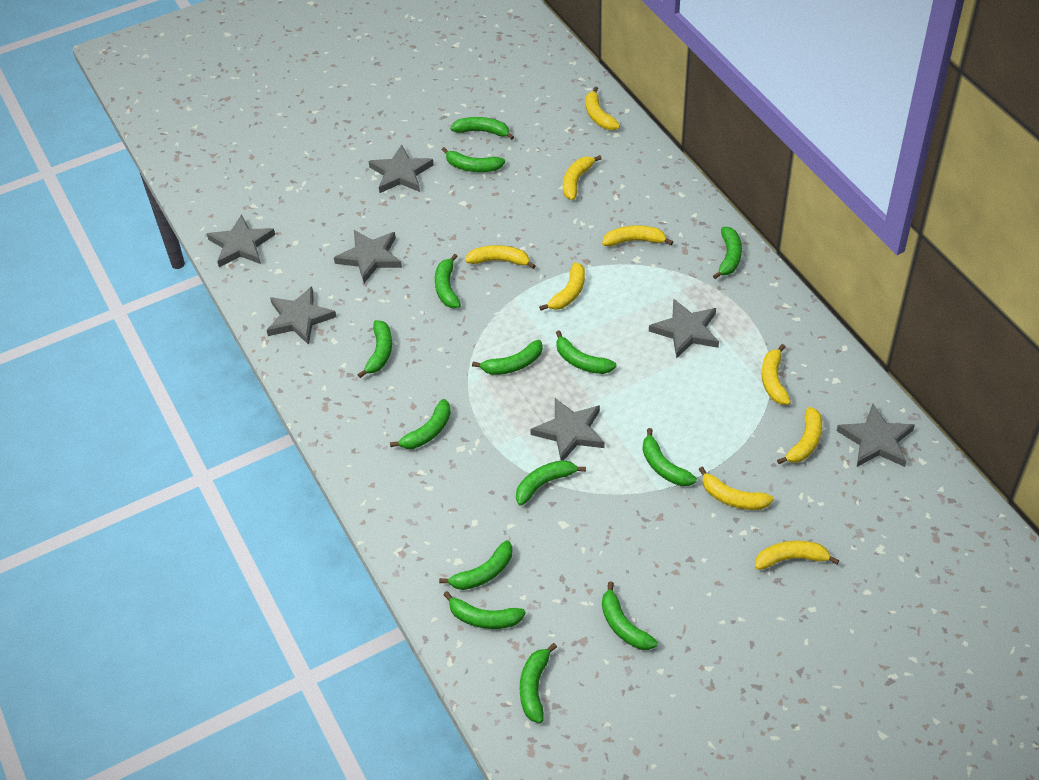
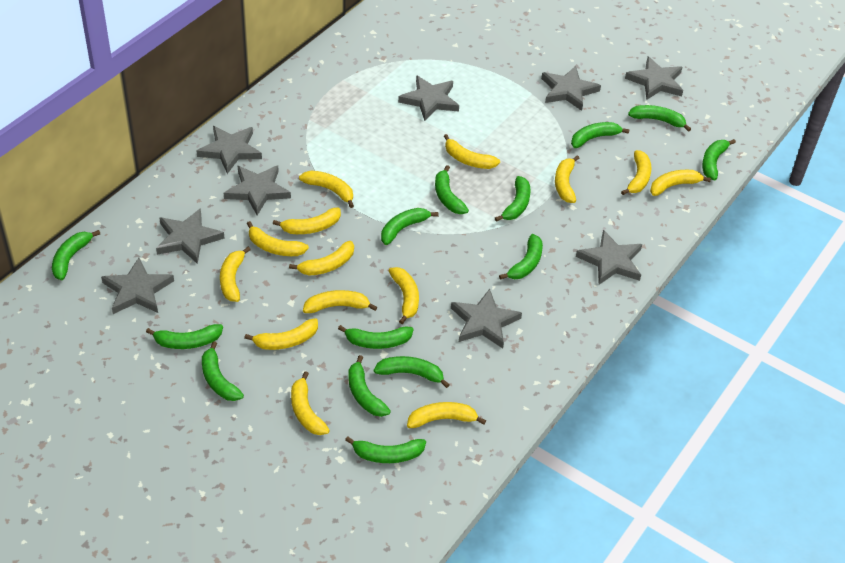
grey star: 7 -> 9
yellow banana: 9 -> 14

